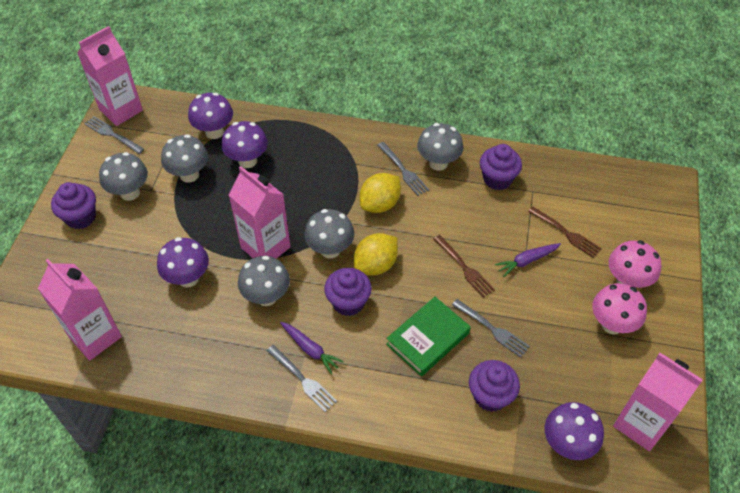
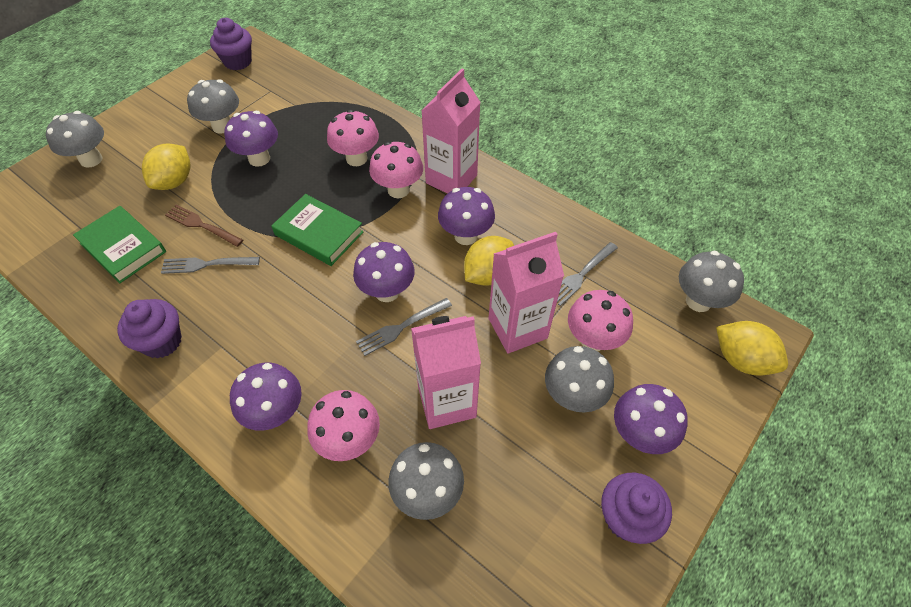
brown fork: 2 -> 1
green book: 1 -> 2
grey fork: 4 -> 3
pink carton: 4 -> 3
pink mushroom: 2 -> 4
purple carrot: 2 -> 0
purple cupcake: 4 -> 3
purple mushroom: 4 -> 5
yellow lemon: 2 -> 3

